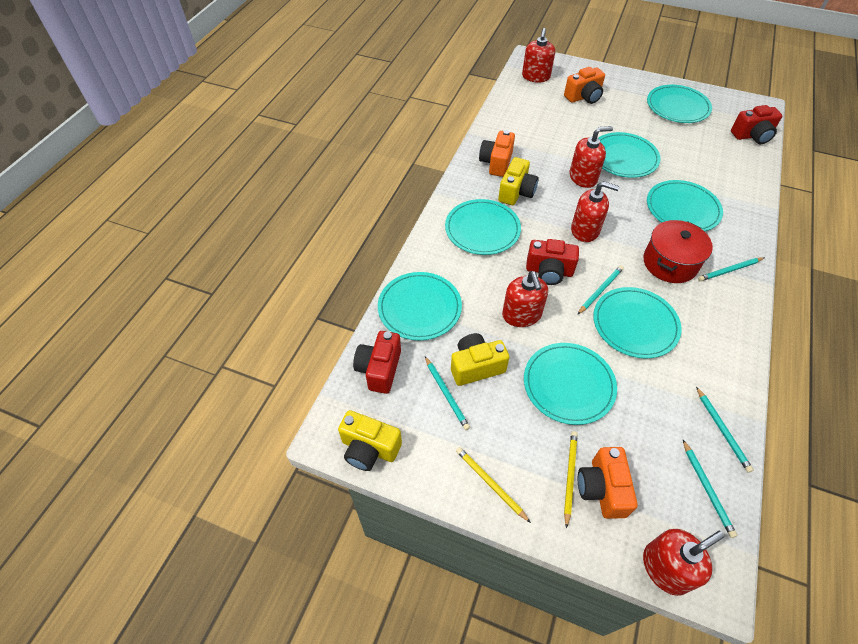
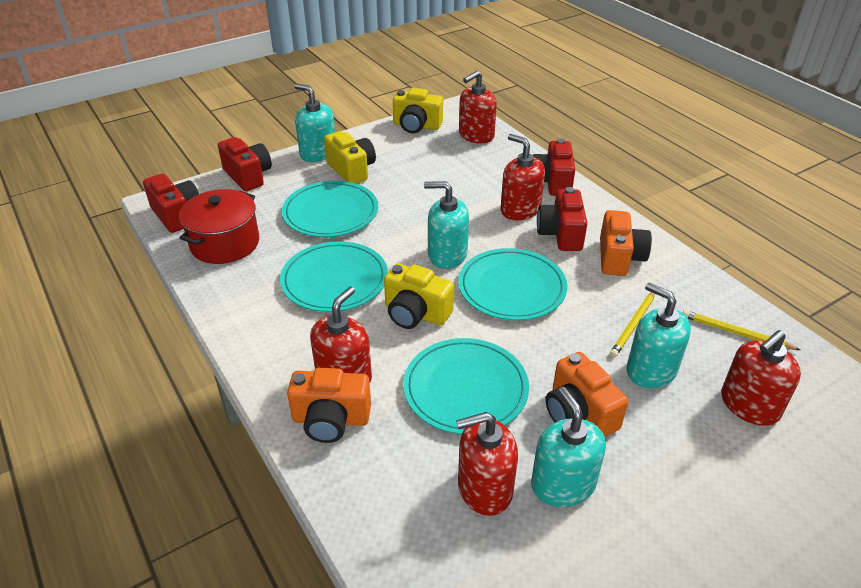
red camera: 3 -> 4
turquoise pencil: 5 -> 0
turquoise plate: 7 -> 4
turquoise soap dispenser: 0 -> 4

